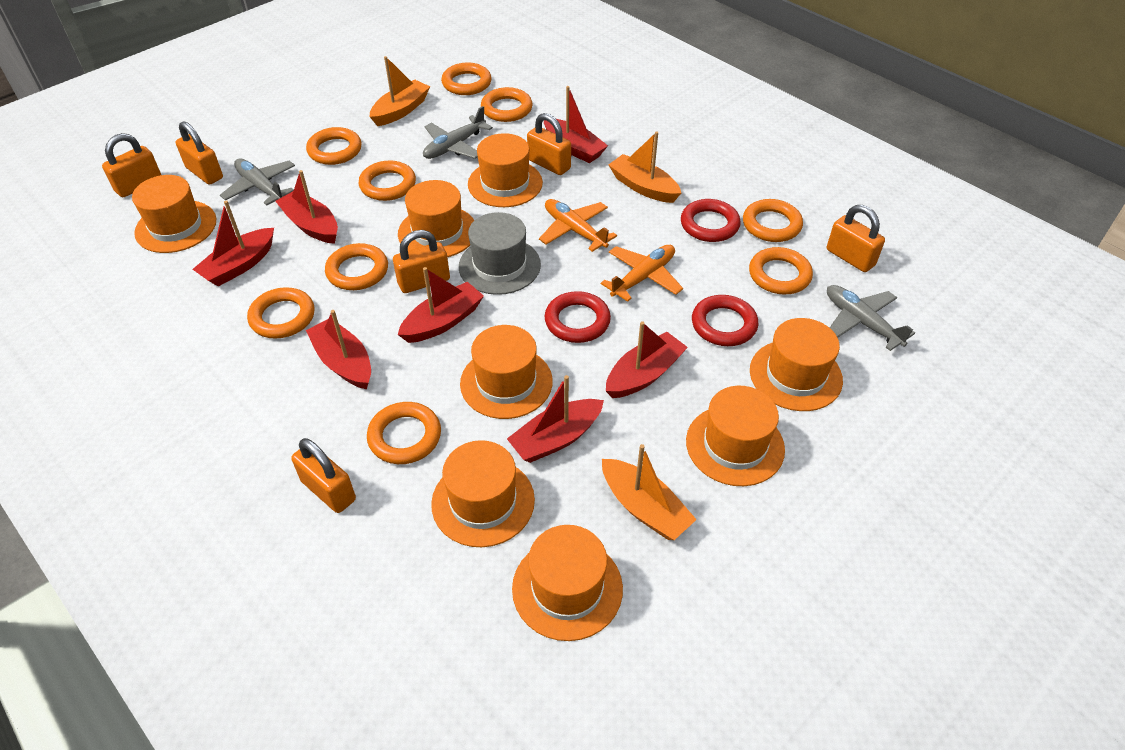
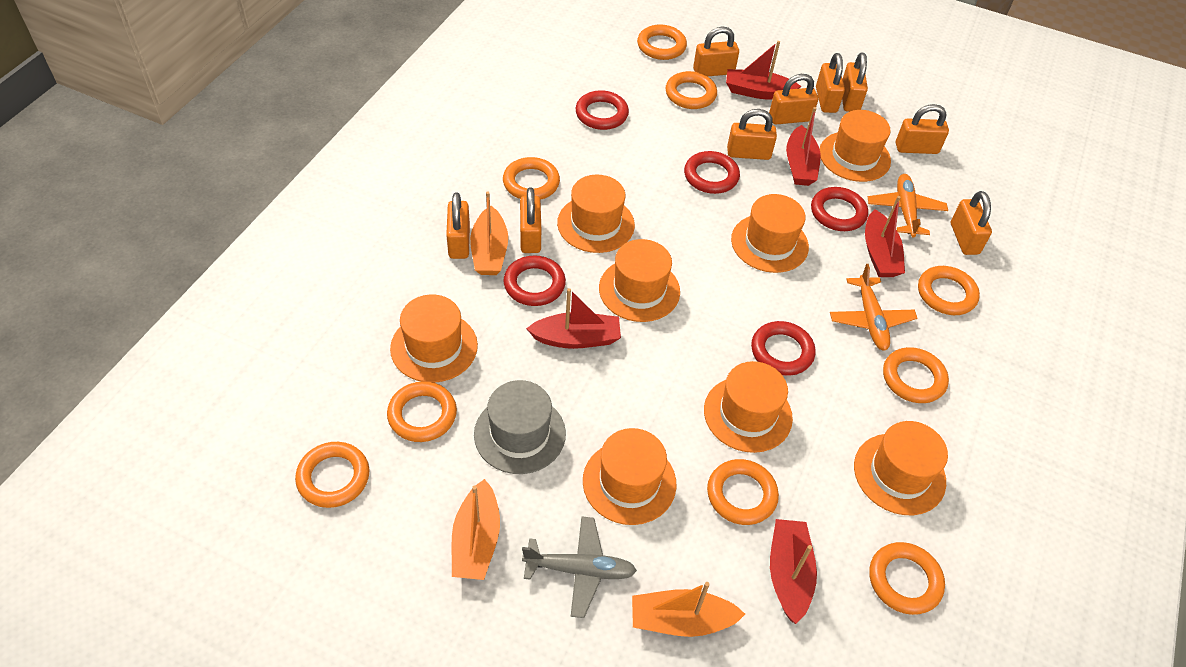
grey plane: 3 -> 1
orange padlock: 6 -> 9
red boat: 7 -> 5
red ring: 3 -> 5

